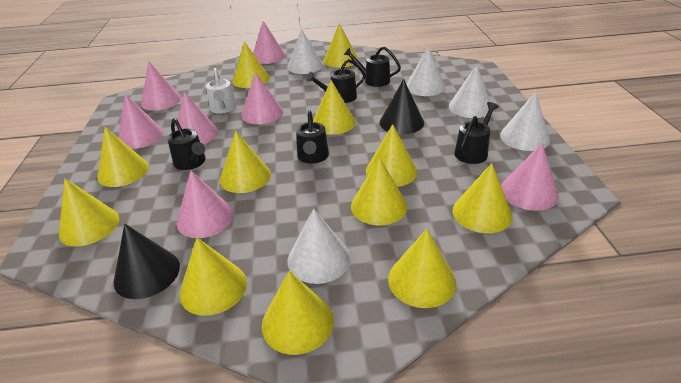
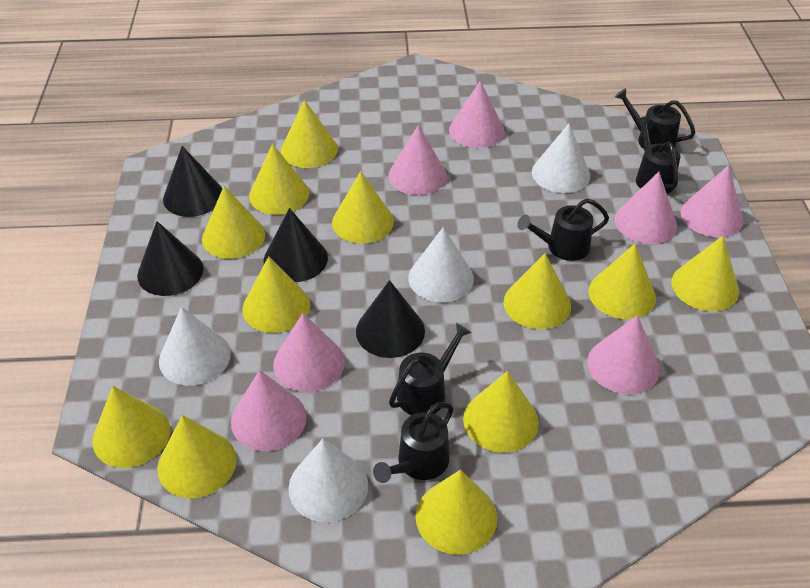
black cone: 2 -> 4
white cone: 5 -> 4
white watering can: 1 -> 0

